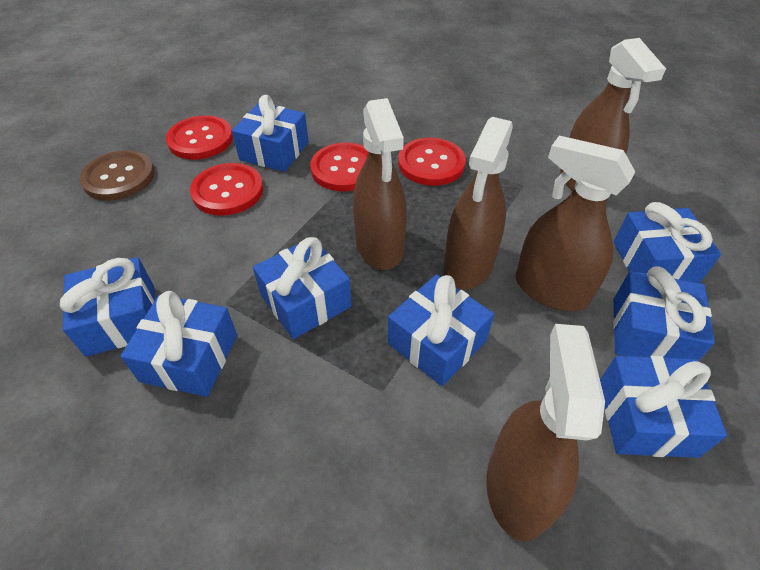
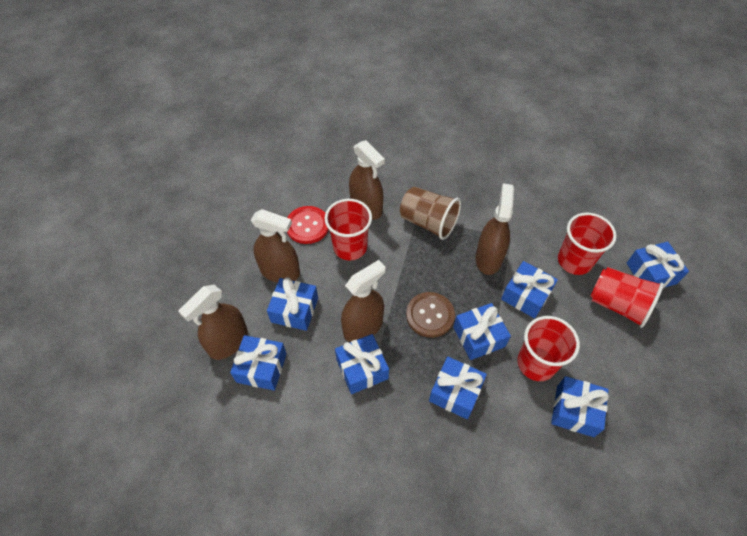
brown cup: 0 -> 1
red button: 4 -> 1
red cup: 0 -> 4

